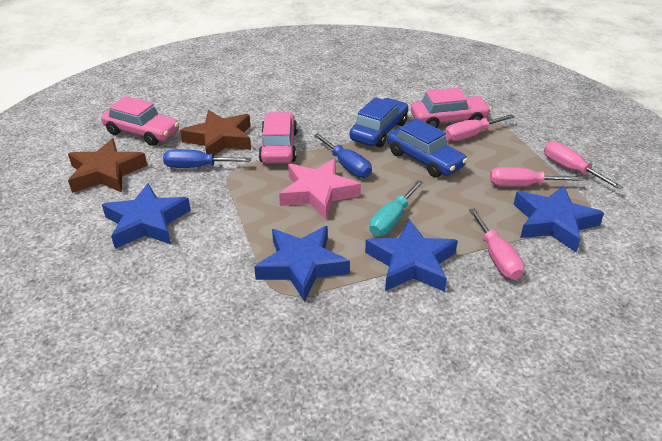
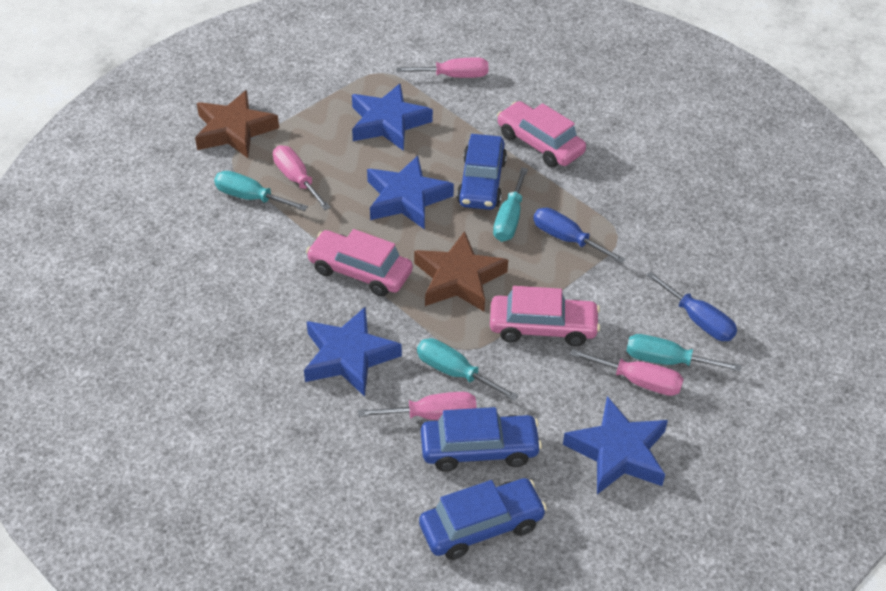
blue car: 2 -> 3
pink star: 1 -> 0
turquoise screwdriver: 1 -> 4

